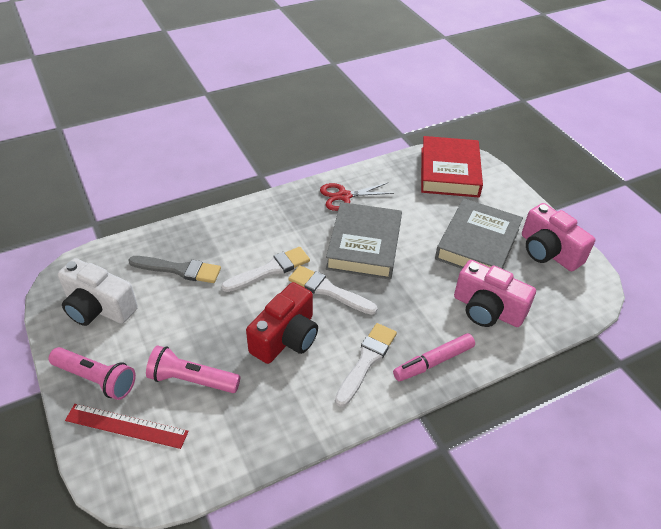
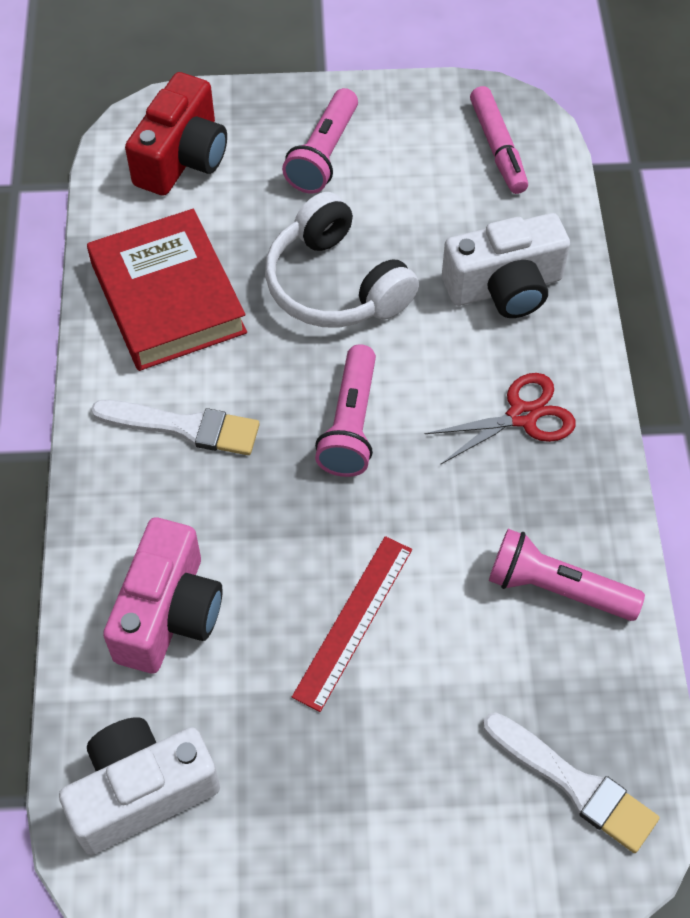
grey book: 2 -> 0
grey brush: 1 -> 0
pink camera: 2 -> 1
pink flashlight: 2 -> 3
white brush: 3 -> 2
white camera: 1 -> 2
white headphones: 0 -> 1

